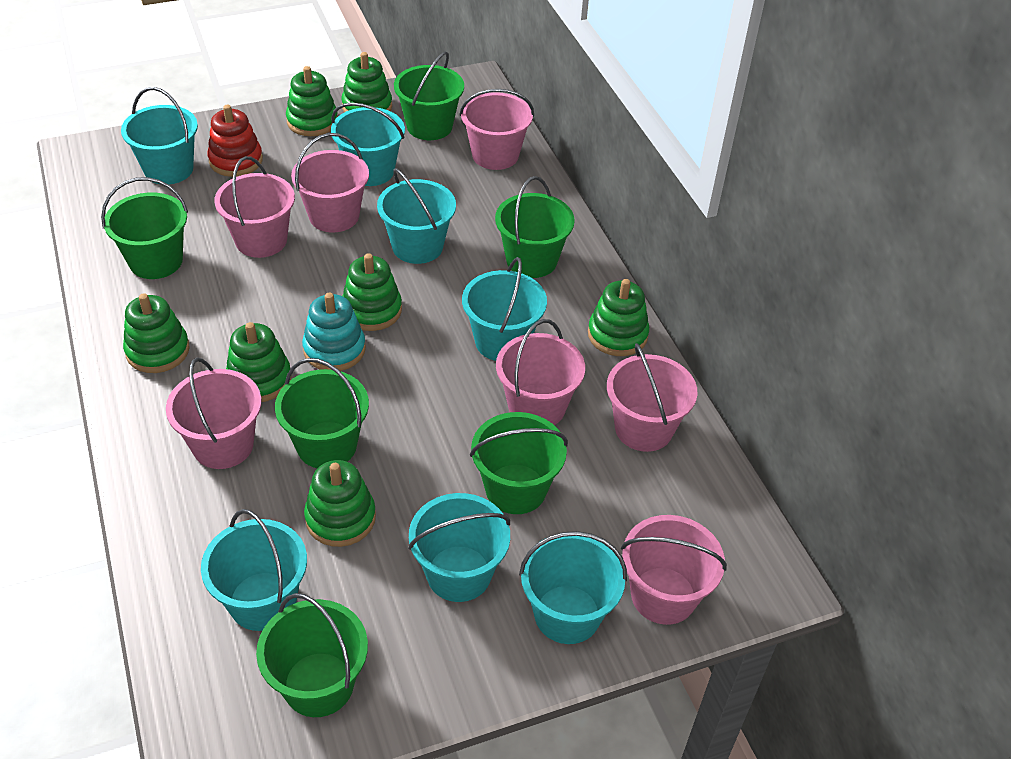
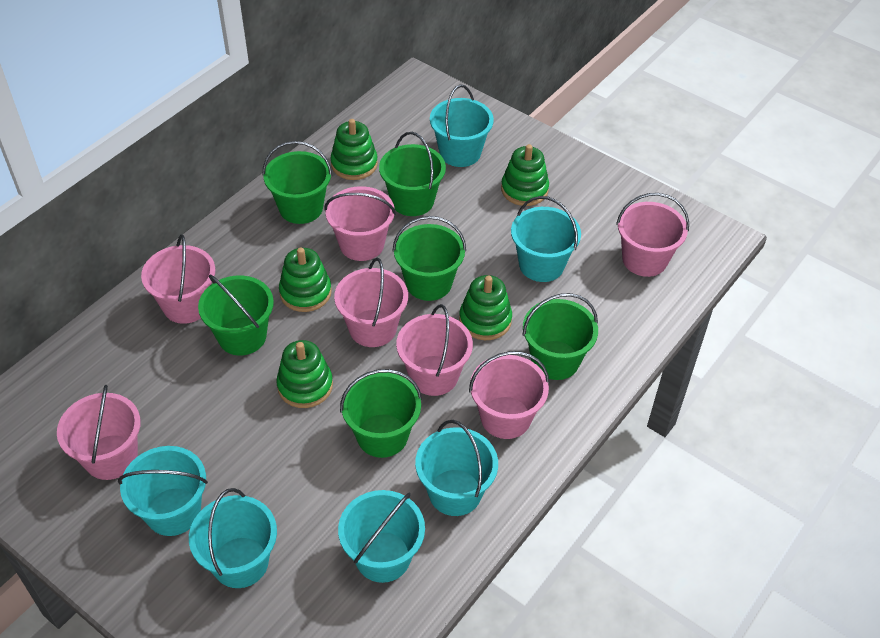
green stacking toy: 7 -> 5
red stacking toy: 1 -> 0
turquoise bucket: 7 -> 6
turquoise stacking toy: 1 -> 0

